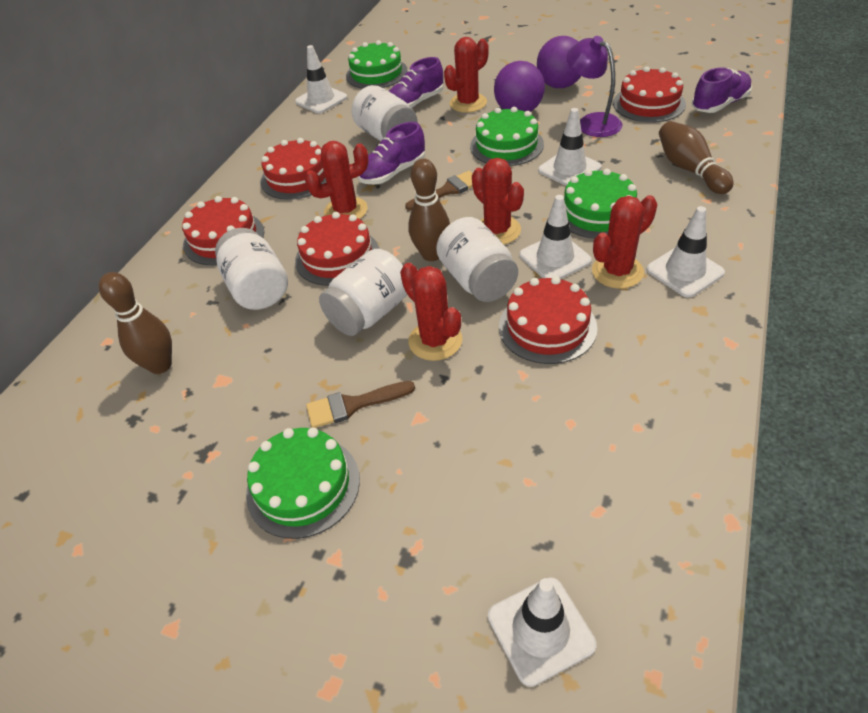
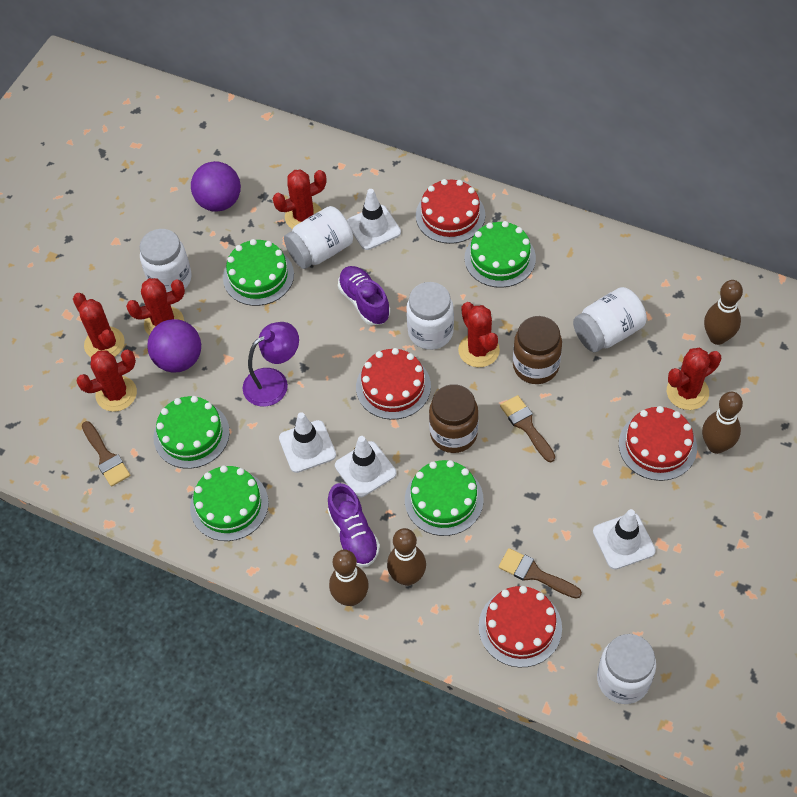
brown bowling pin: 3 -> 4
brown brush: 2 -> 3
brown jar: 0 -> 2
green cake: 4 -> 5
purple shoe: 3 -> 2
red cactus: 5 -> 6
red cake: 5 -> 4
white jar: 4 -> 5
white traffic cone: 5 -> 4

